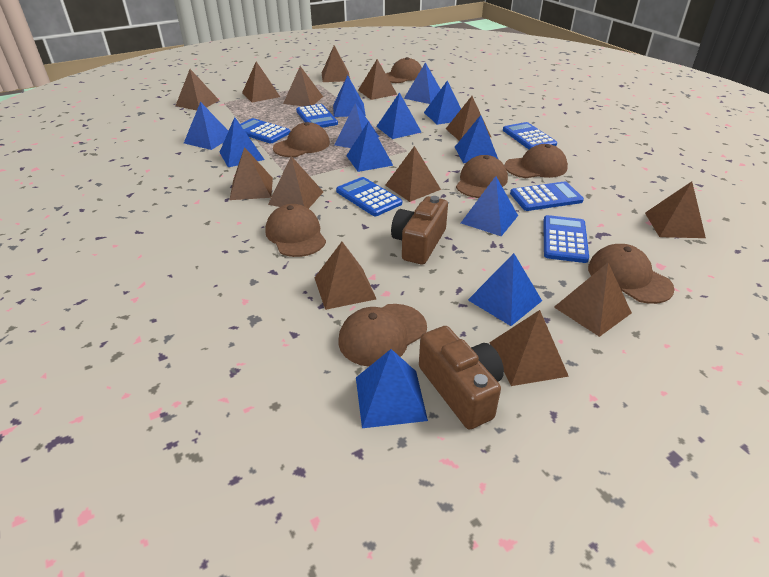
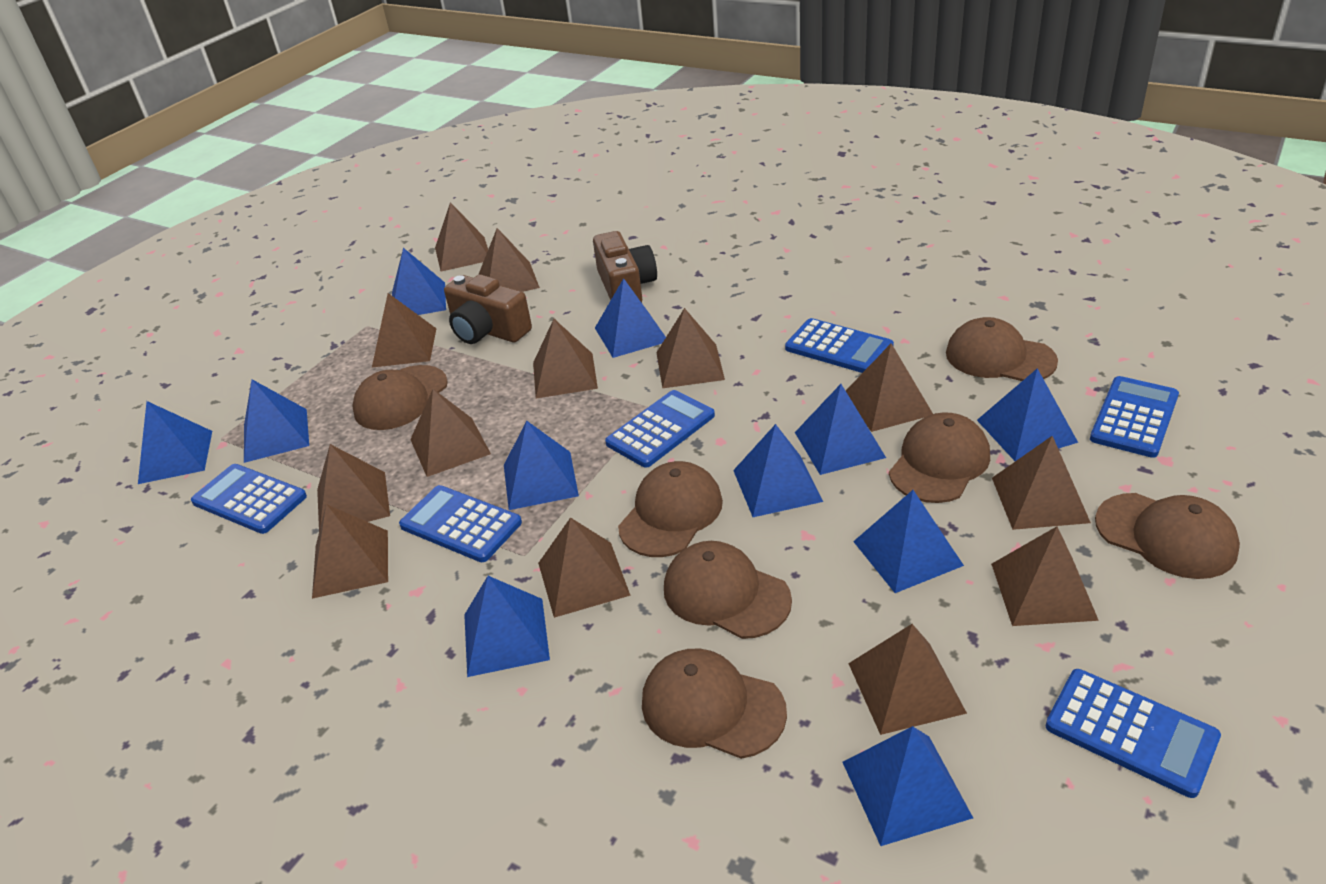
blue pyramid: 12 -> 11

